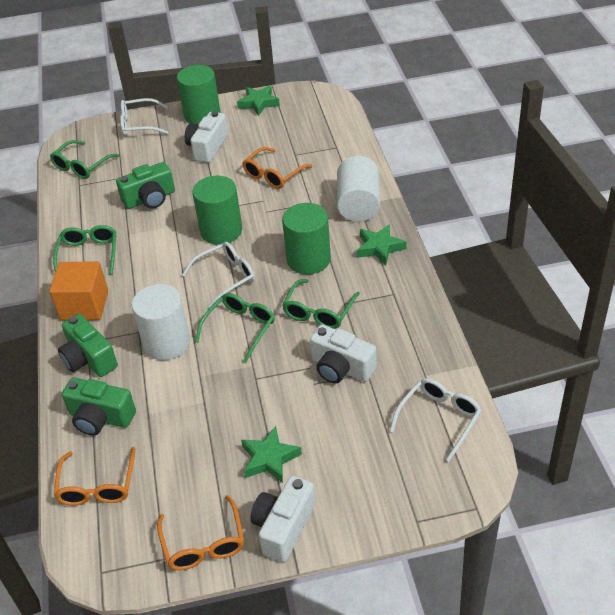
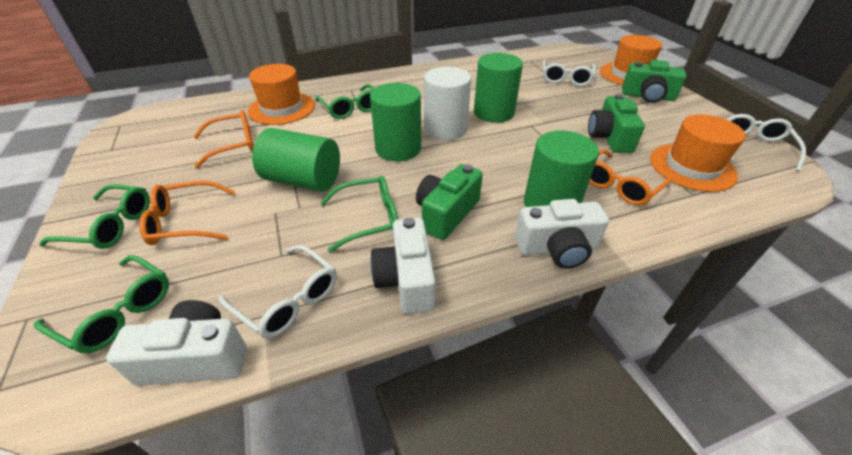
green cylinder: 3 -> 4
green star: 3 -> 0
orange cube: 1 -> 0
orange hat: 0 -> 3
white cylinder: 2 -> 1

